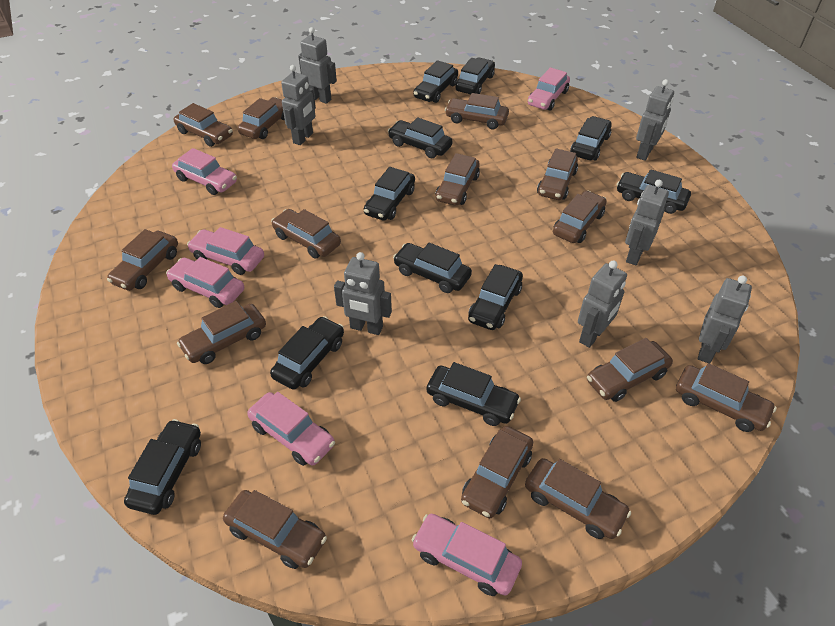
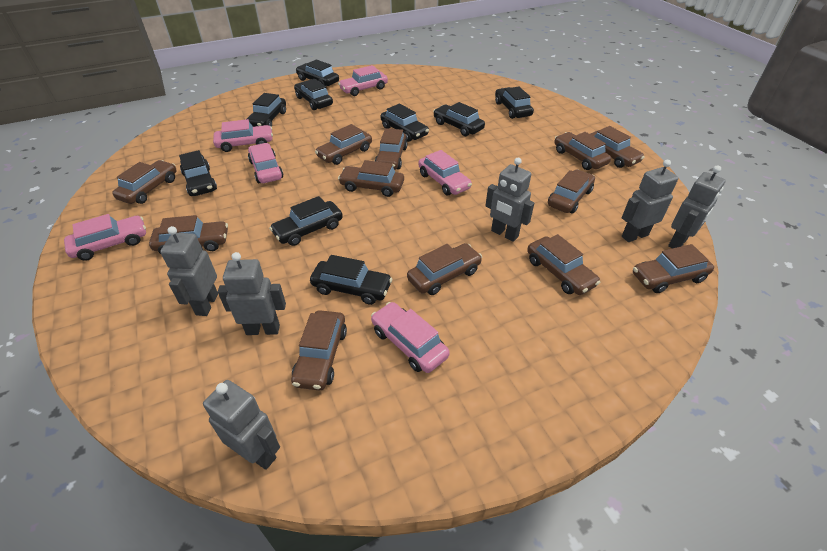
black car: 11 -> 9
brown car: 14 -> 12
grey robot: 7 -> 6

